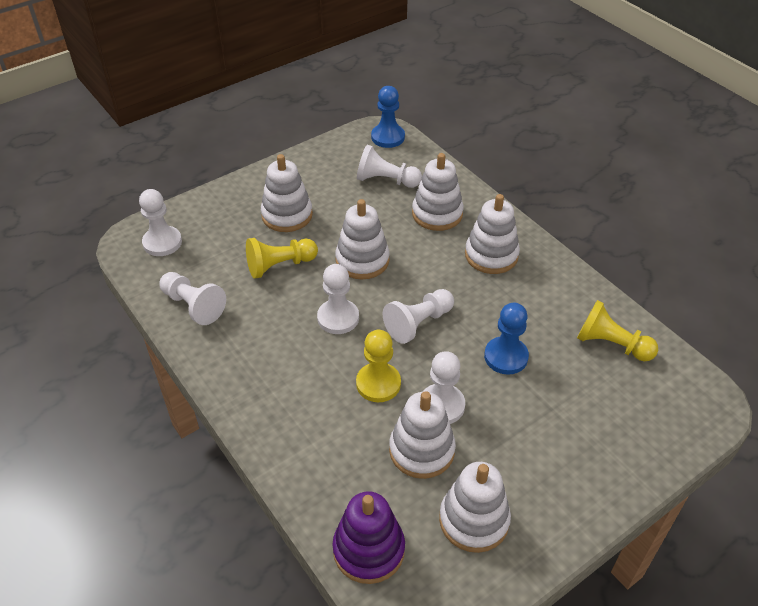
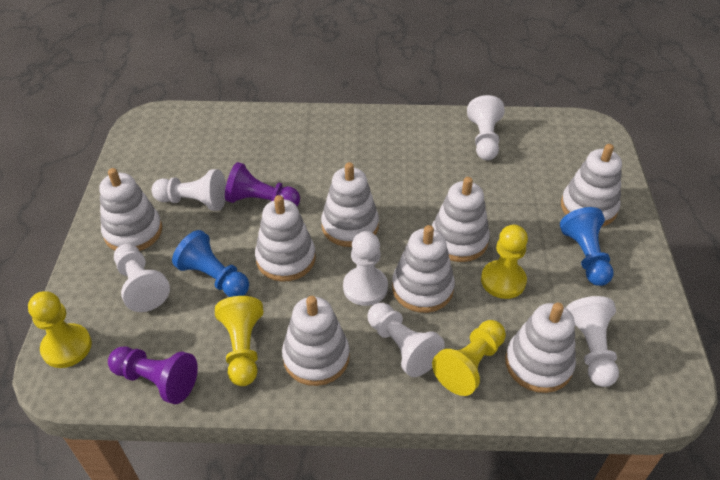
purple pawn: 0 -> 2
purple stacking toy: 1 -> 0
white stacking toy: 6 -> 8
yellow pawn: 3 -> 4

